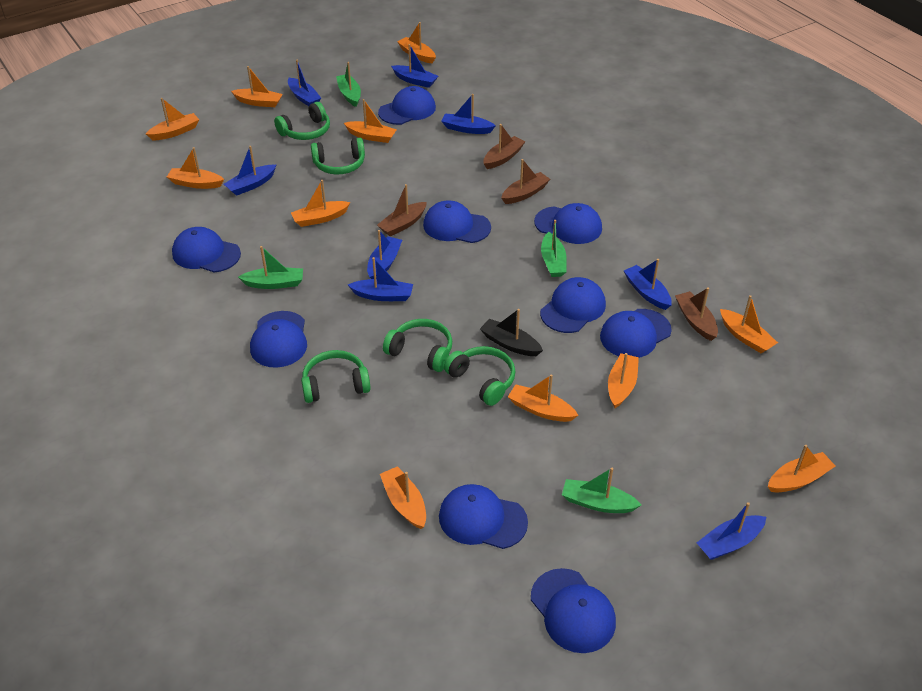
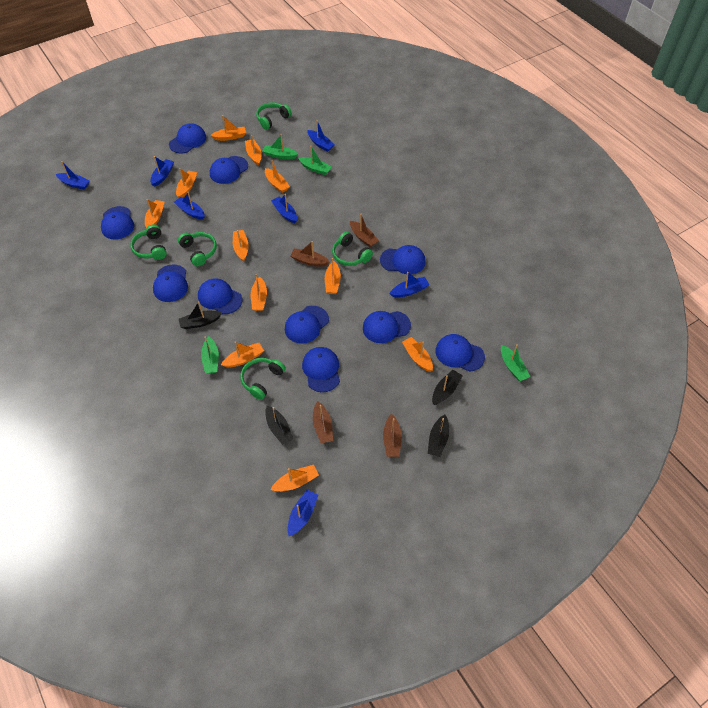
black boat: 1 -> 4
blue boat: 8 -> 7
blue cap: 9 -> 10

